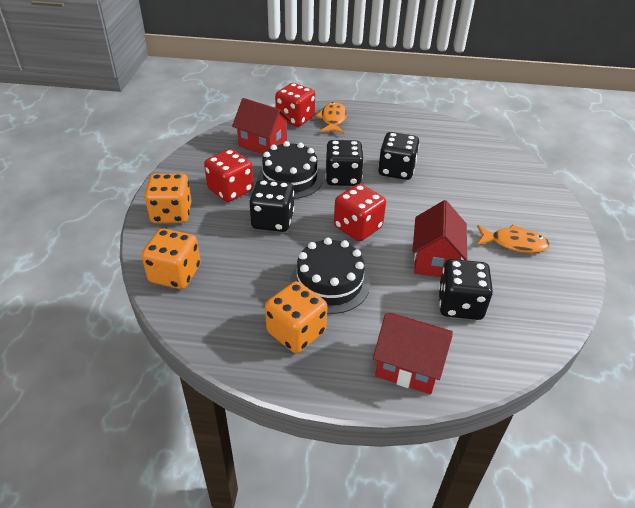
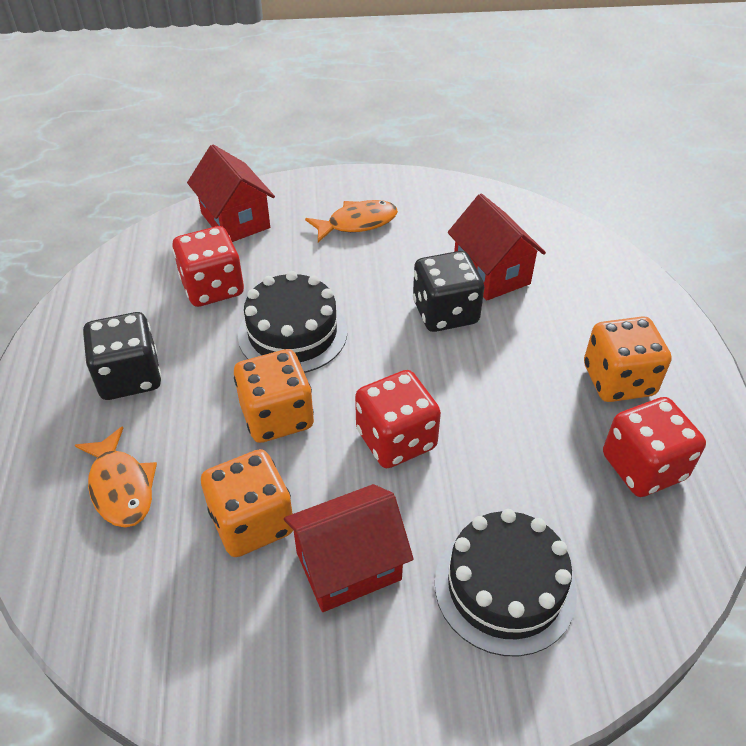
black dice: 4 -> 2

